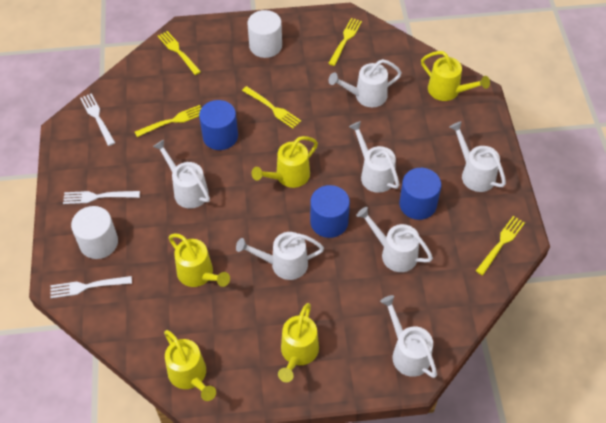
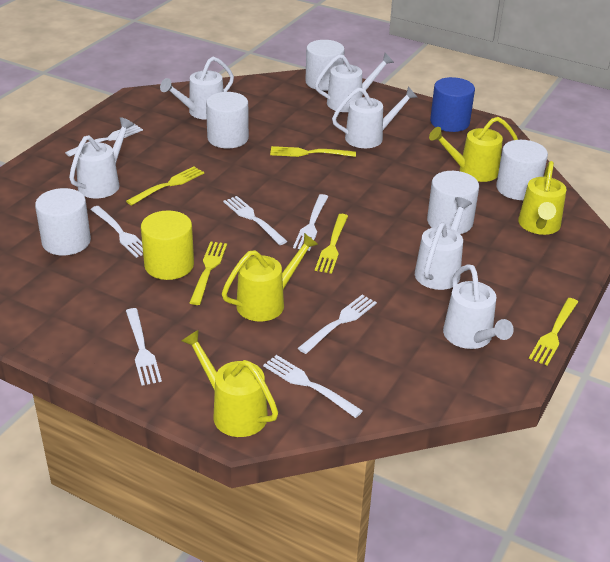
blue cylinder: 3 -> 1
white cylinder: 2 -> 5
white fork: 3 -> 7
white watering can: 7 -> 6
yellow cylinder: 0 -> 1
yellow watering can: 5 -> 4

